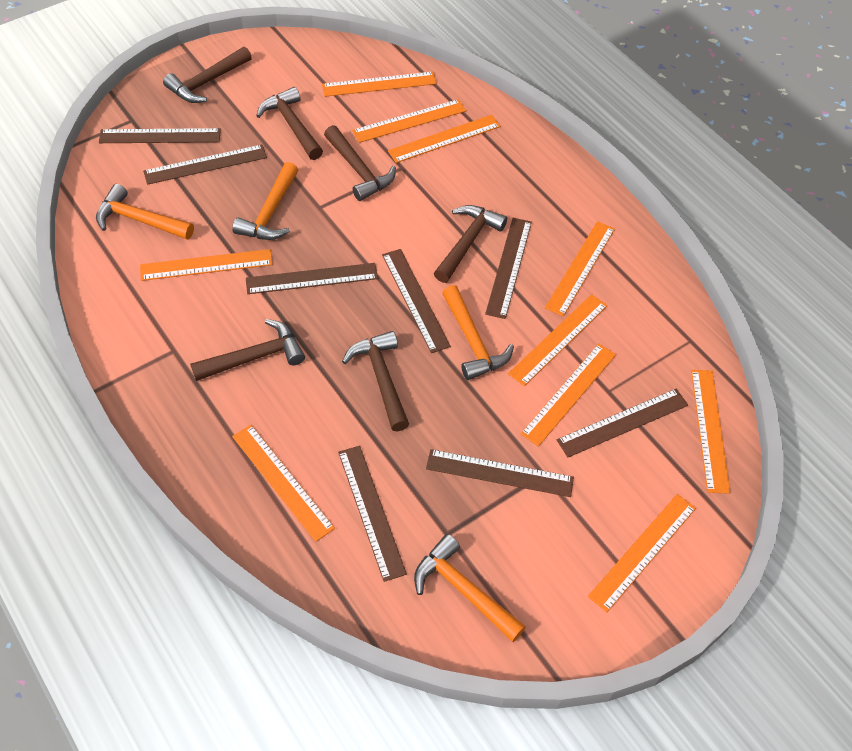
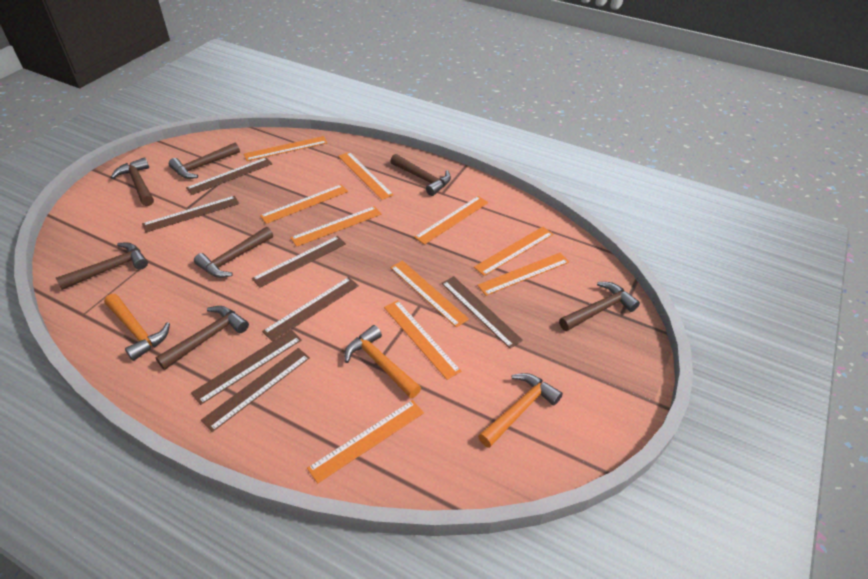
brown hammer: 6 -> 7
brown ruler: 8 -> 7
orange hammer: 4 -> 3

